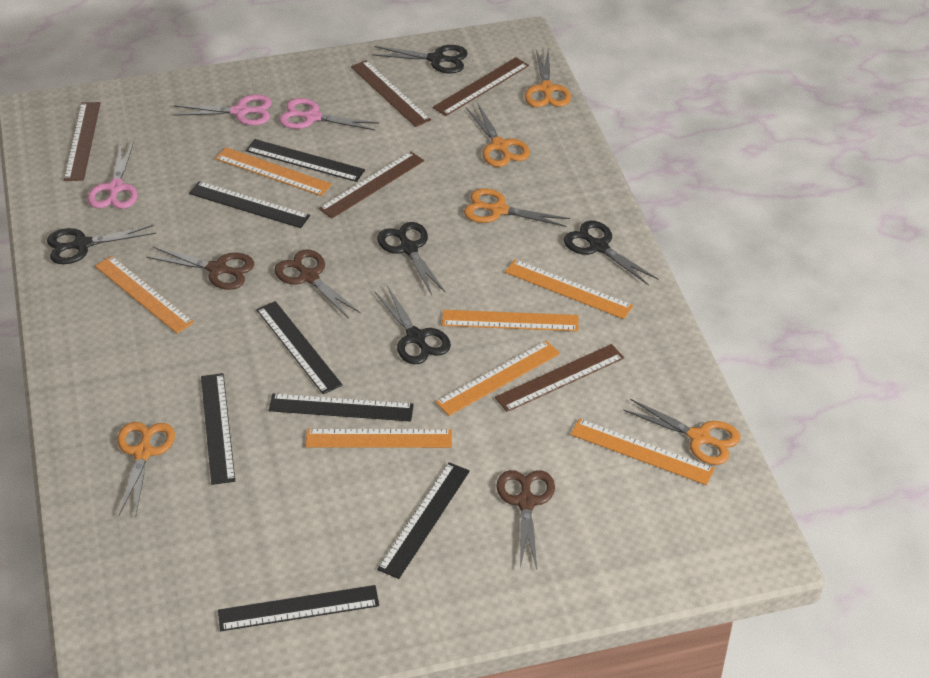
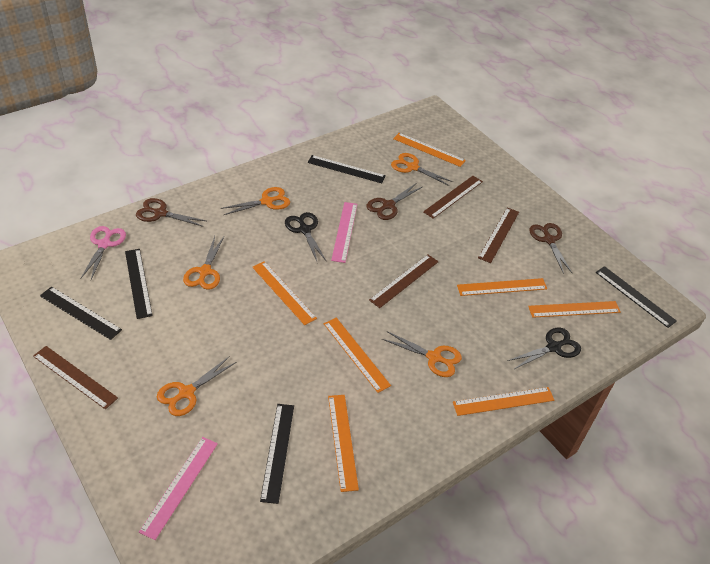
black ruler: 7 -> 5
black scissors: 5 -> 2
brown ruler: 5 -> 4
pink ruler: 0 -> 2
pink scissors: 3 -> 1

